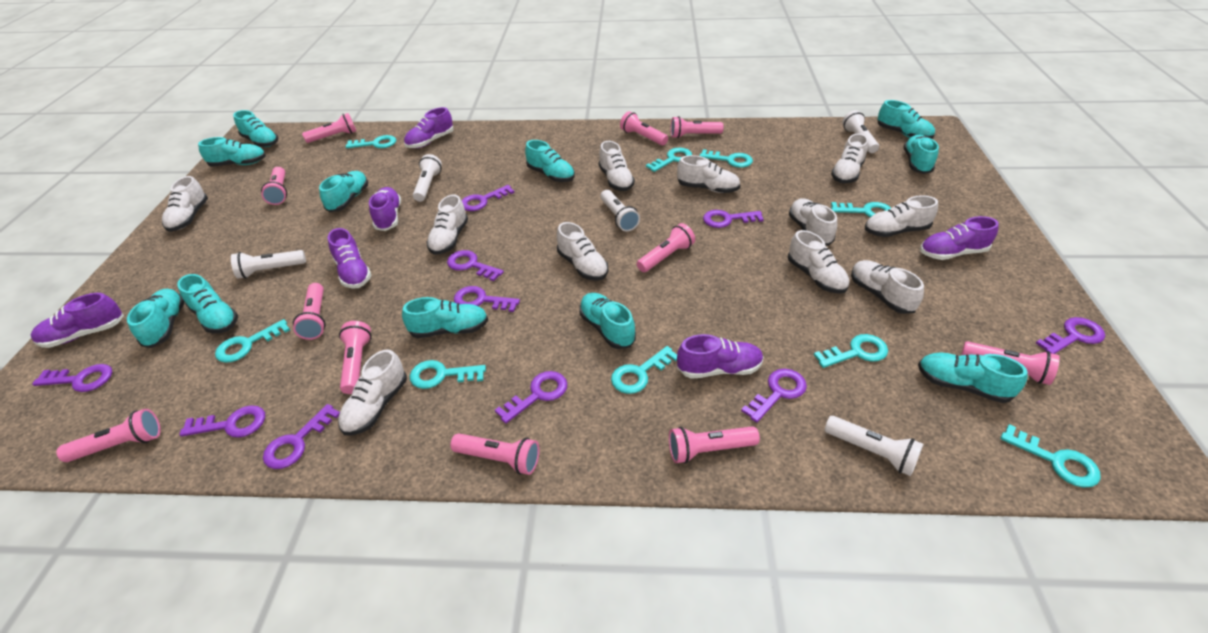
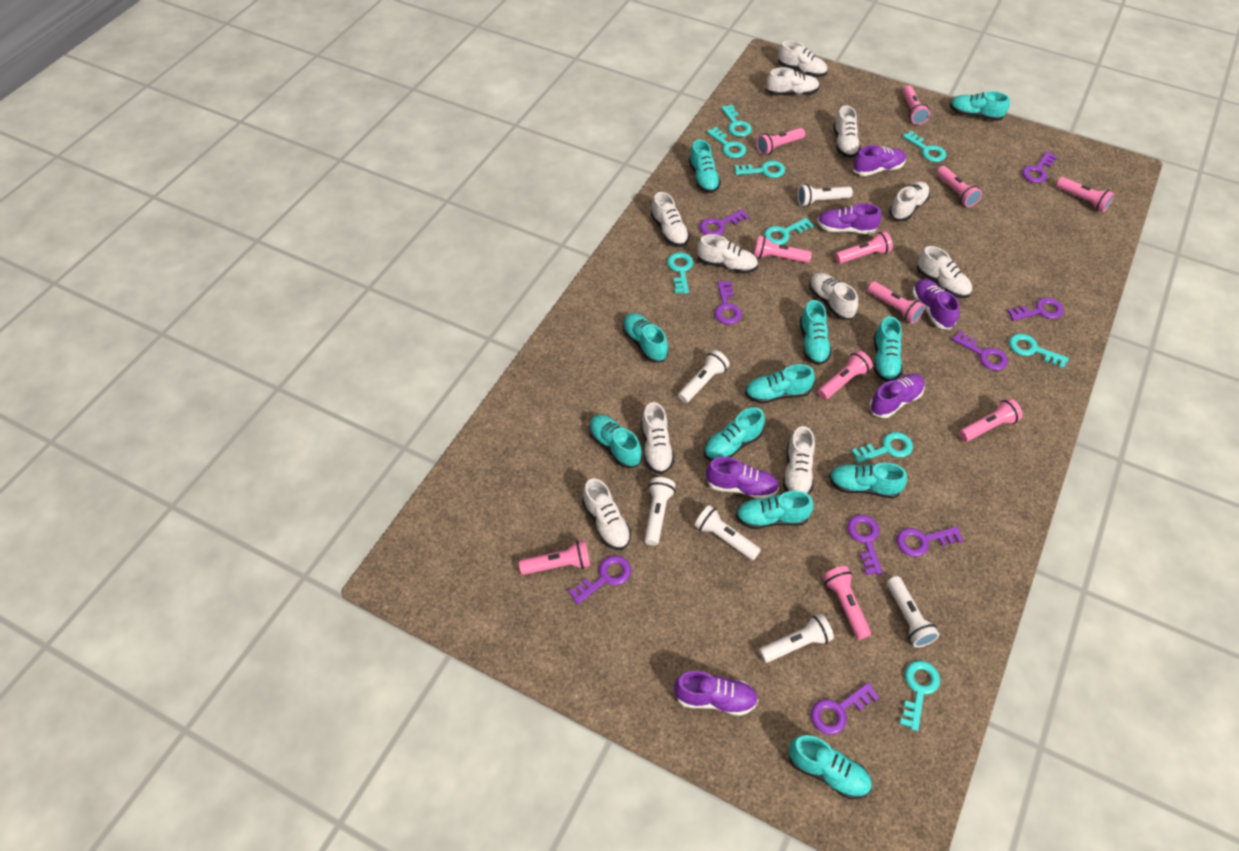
purple key: 10 -> 9
white flashlight: 5 -> 6

